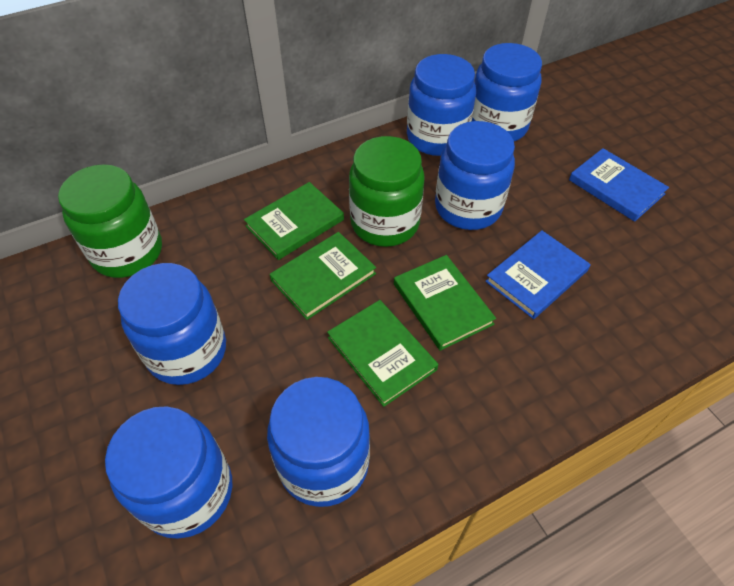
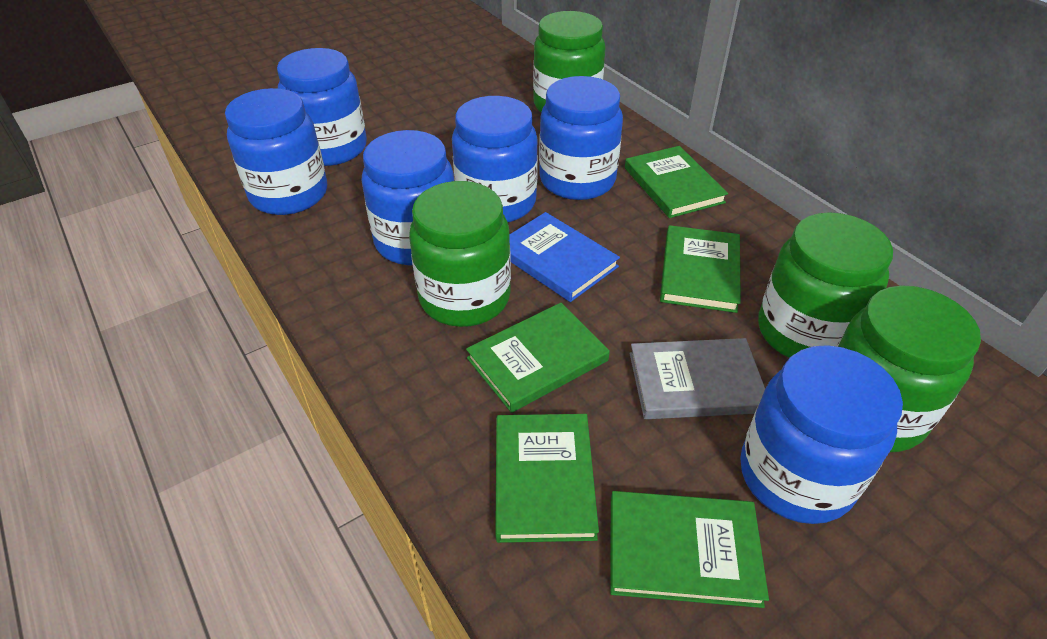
blue book: 2 -> 1
green book: 4 -> 5
green jar: 2 -> 4
grey book: 0 -> 1

